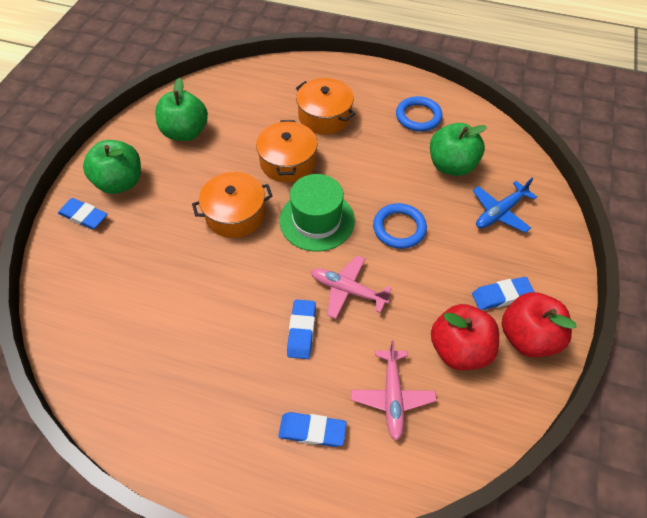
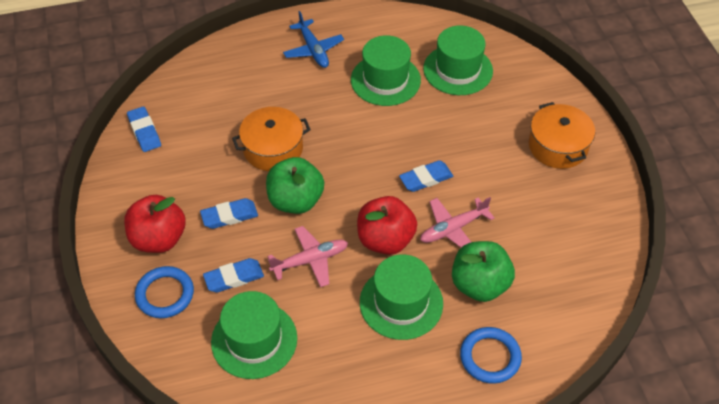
green apple: 3 -> 2
green hat: 1 -> 4
orange pot: 3 -> 2

